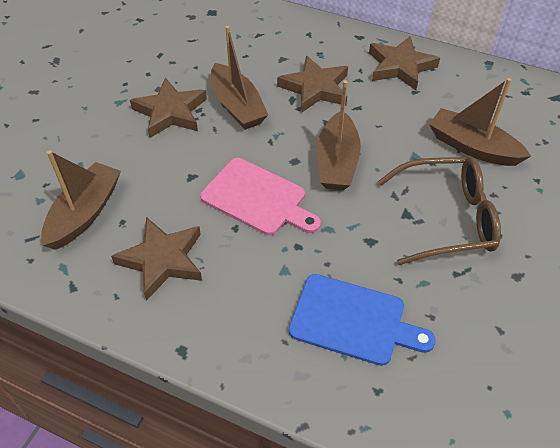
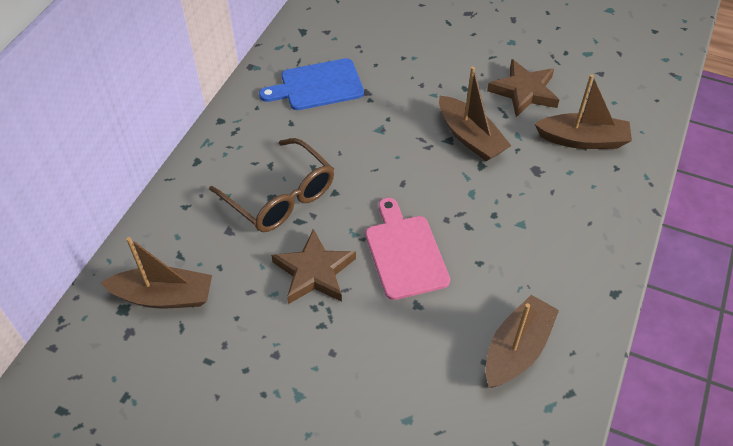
brown star: 4 -> 2

